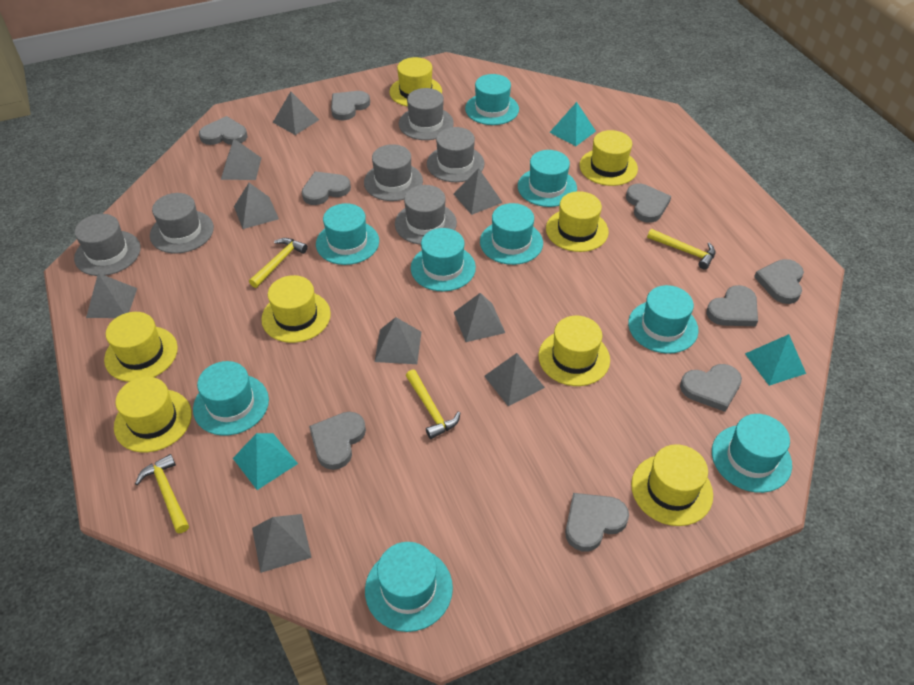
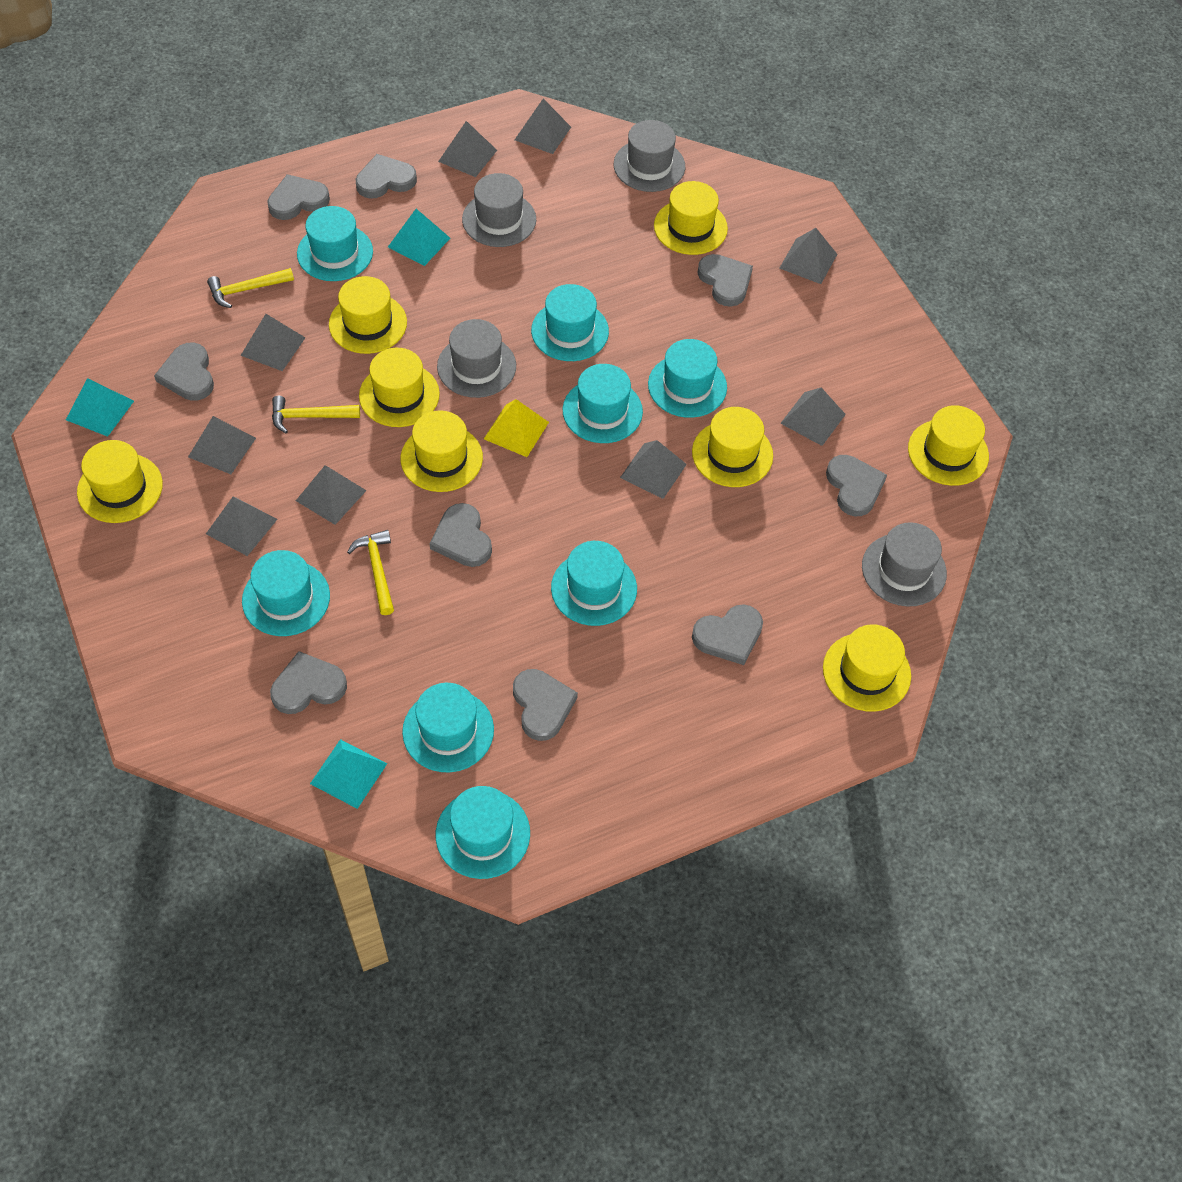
grey hat: 6 -> 4
turquoise hat: 9 -> 8
yellow hammer: 4 -> 3
yellow pyramid: 0 -> 1

